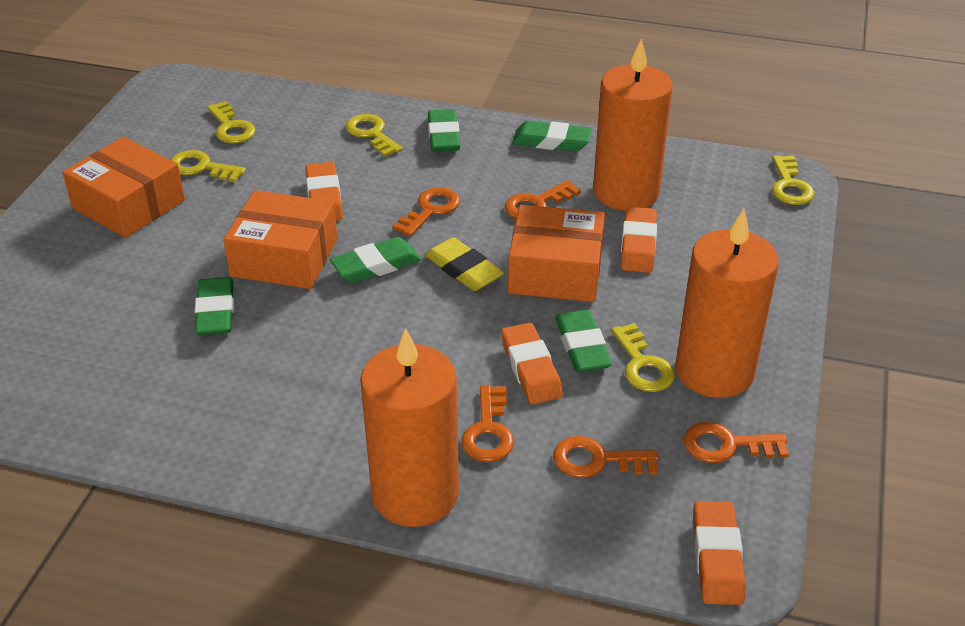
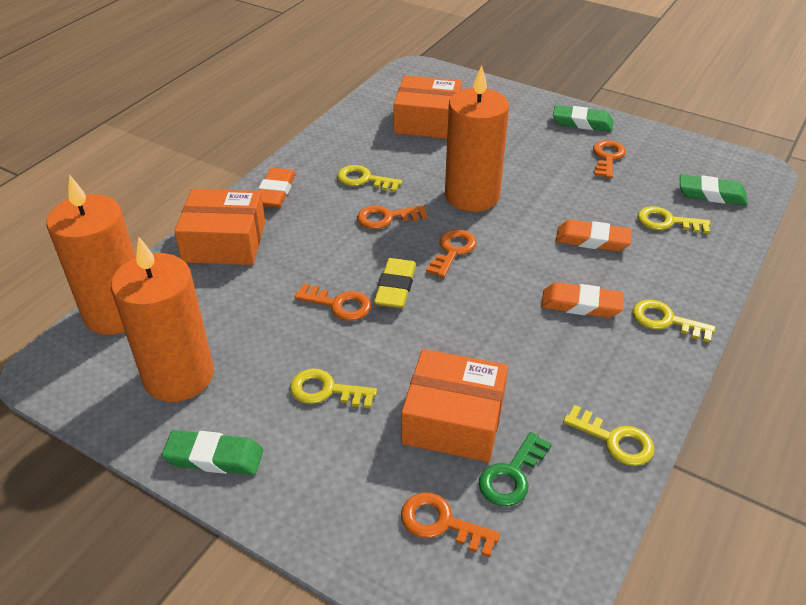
green eraser: 5 -> 3
green key: 0 -> 1
orange eraser: 4 -> 3

